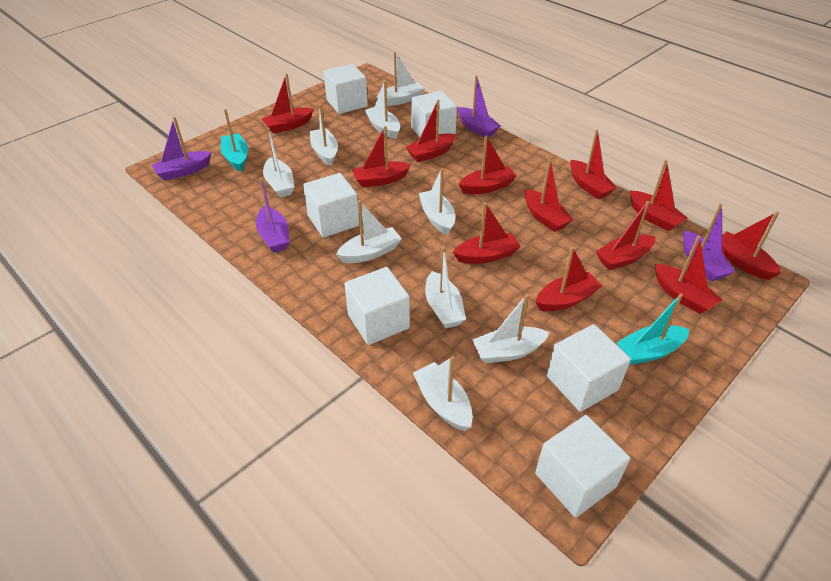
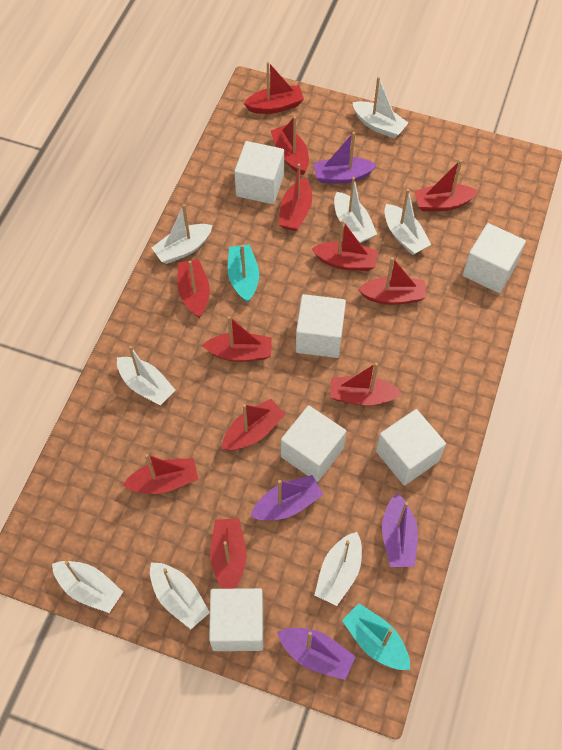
white boat: 9 -> 8

